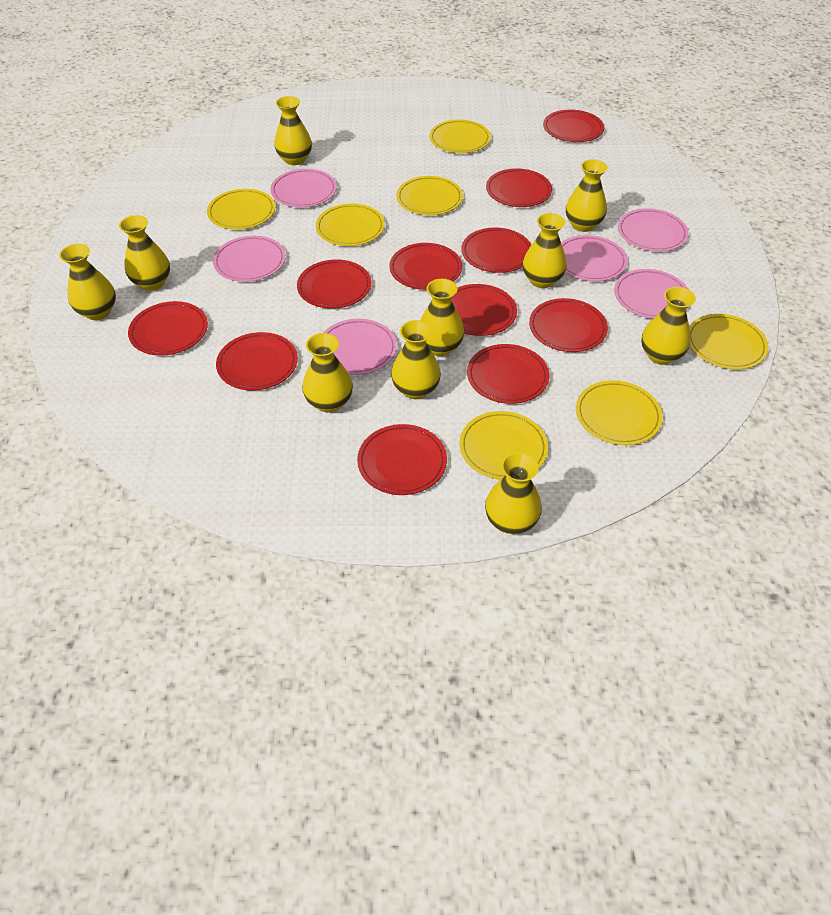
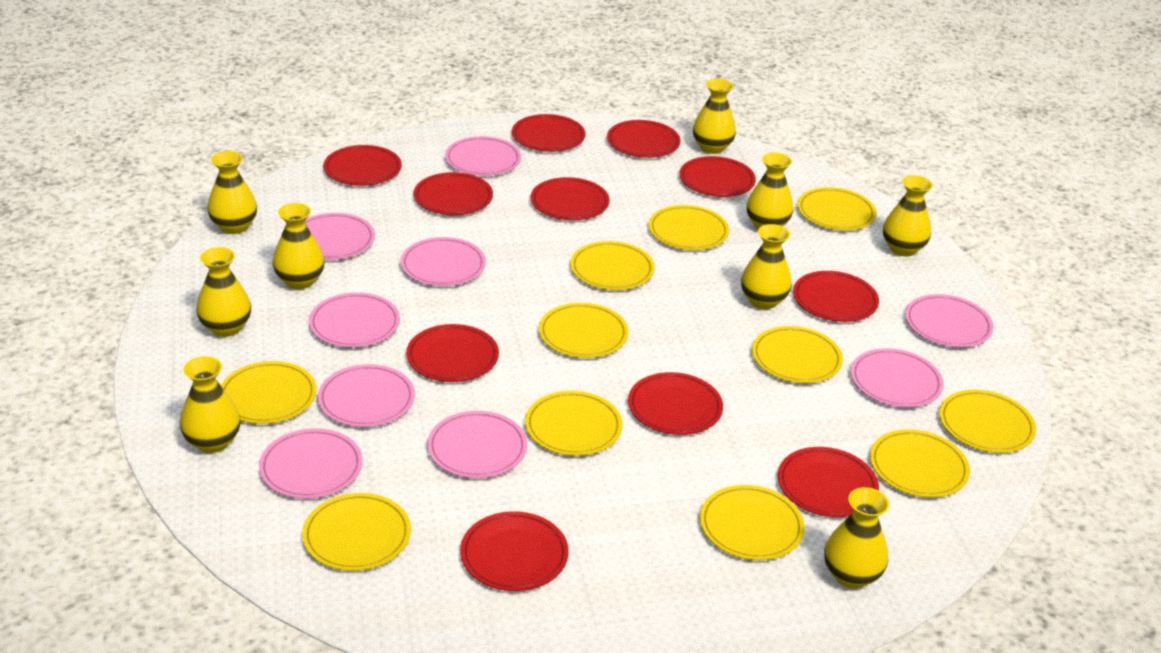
pink plate: 6 -> 9
yellow plate: 7 -> 11
yellow vase: 10 -> 9

